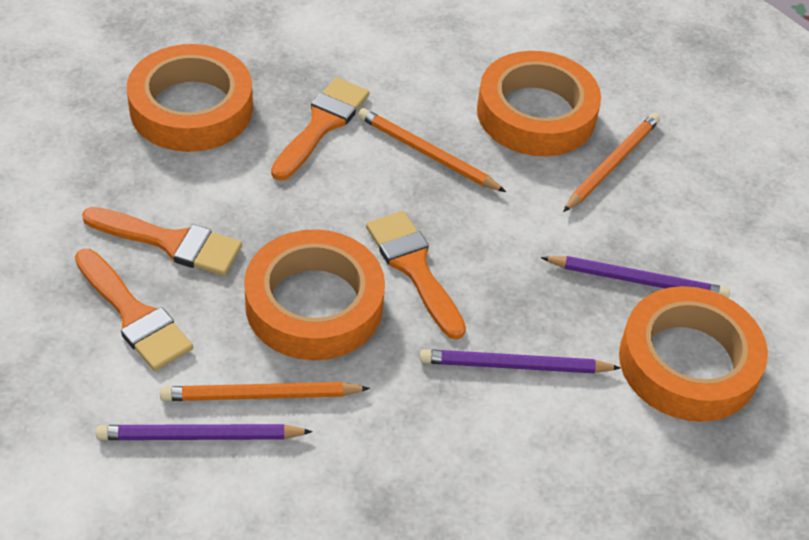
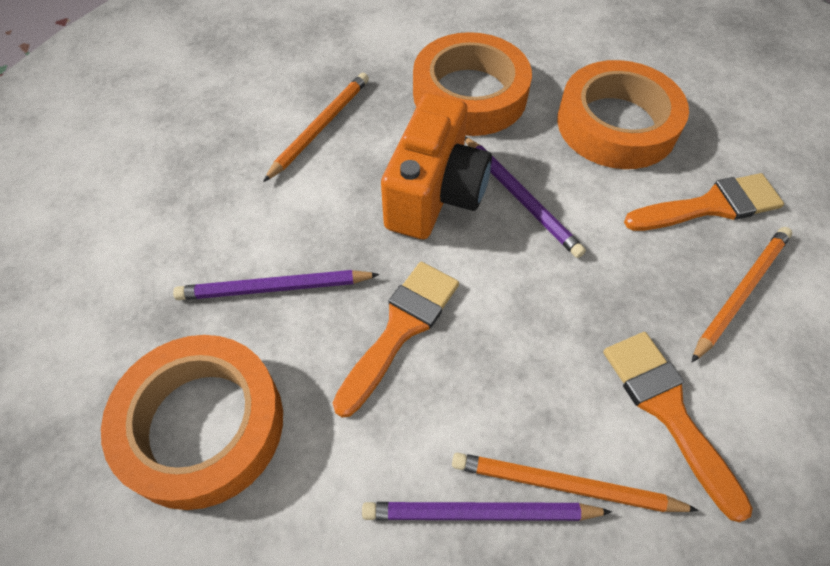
orange brush: 4 -> 3
orange camera: 0 -> 1
orange tape: 4 -> 3

